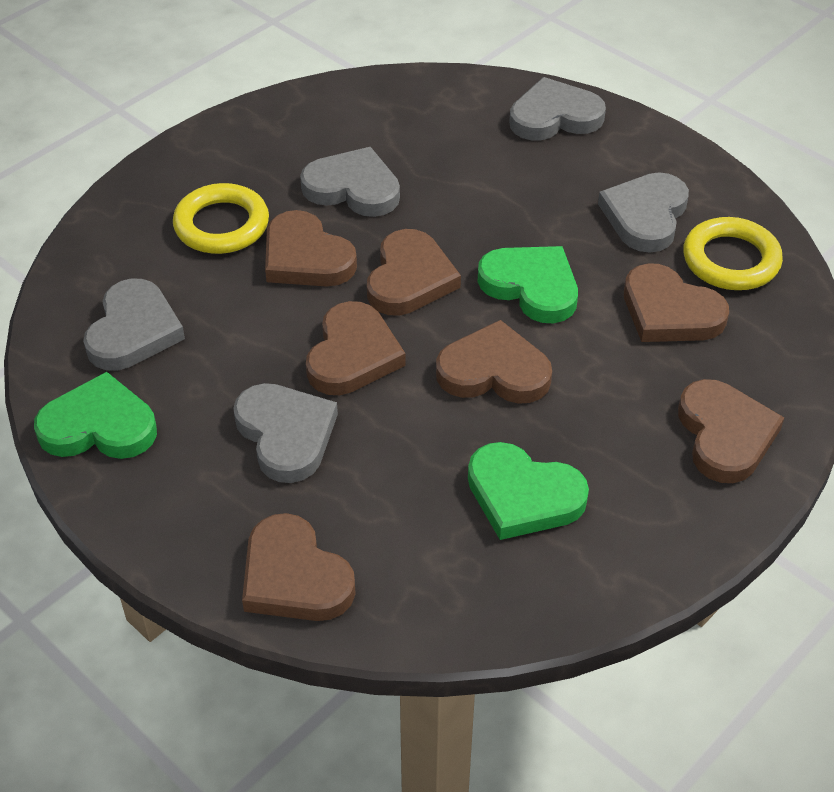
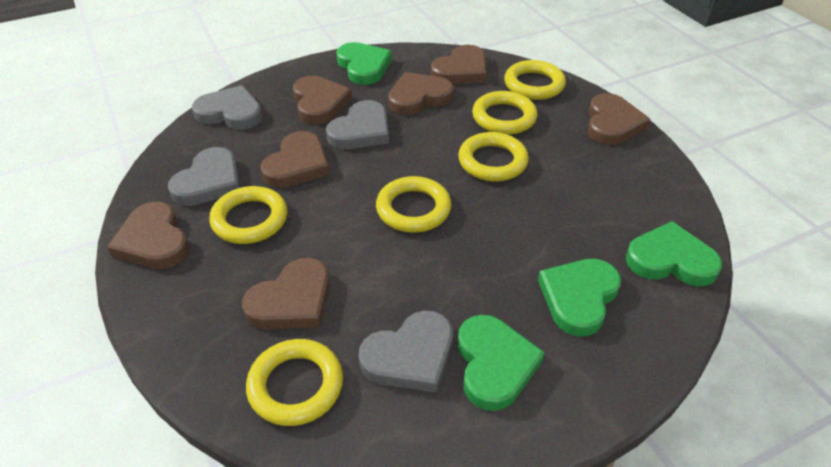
green heart: 3 -> 4
grey heart: 5 -> 4
yellow ring: 2 -> 6

